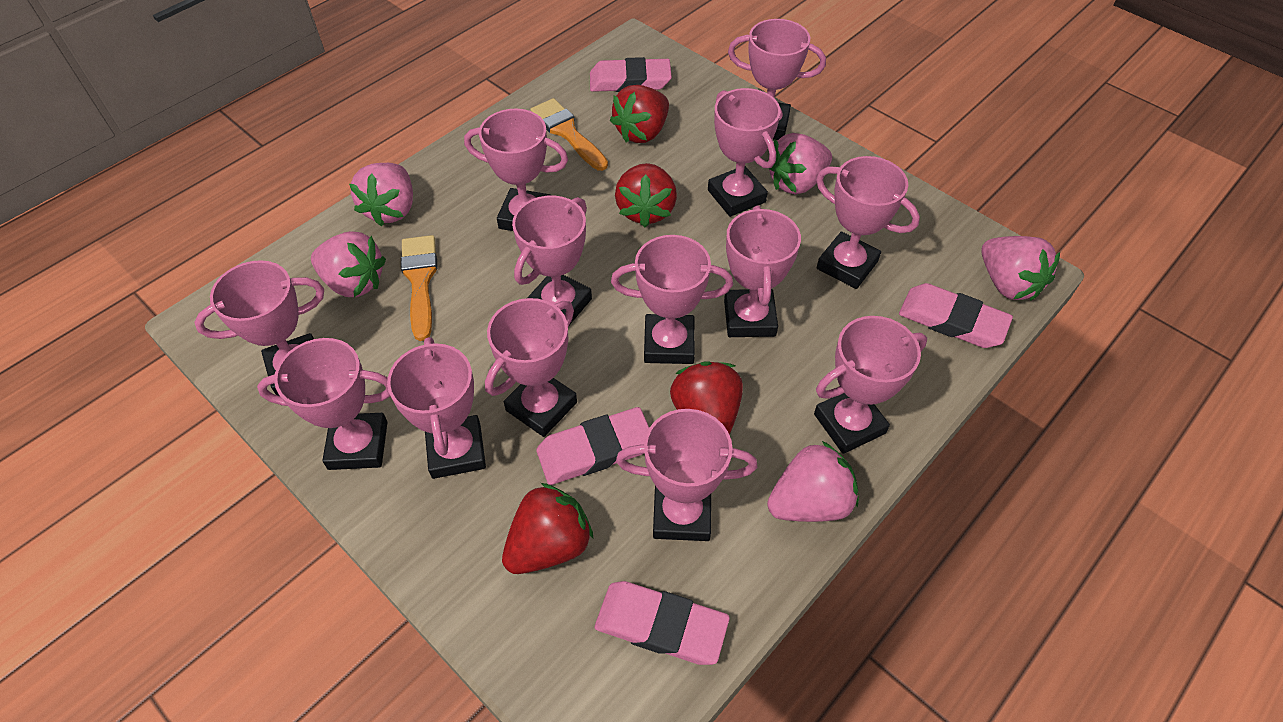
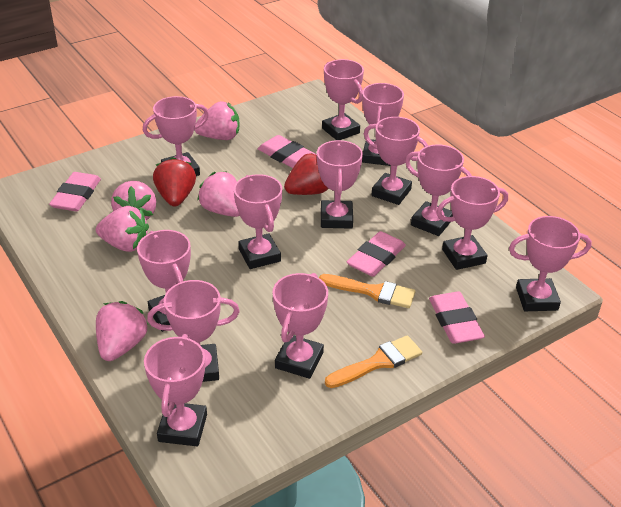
red strawberry: 4 -> 2

